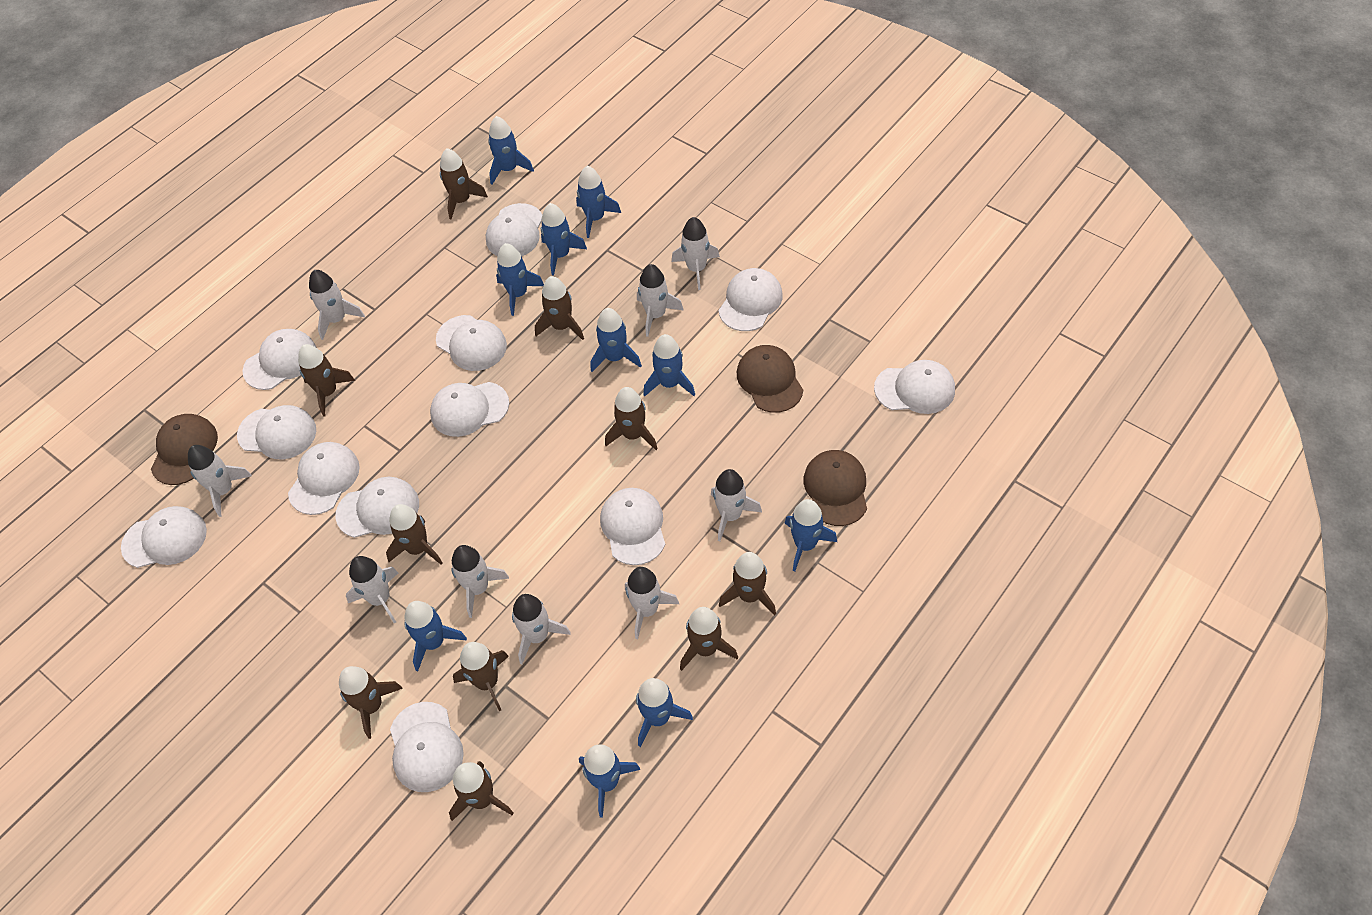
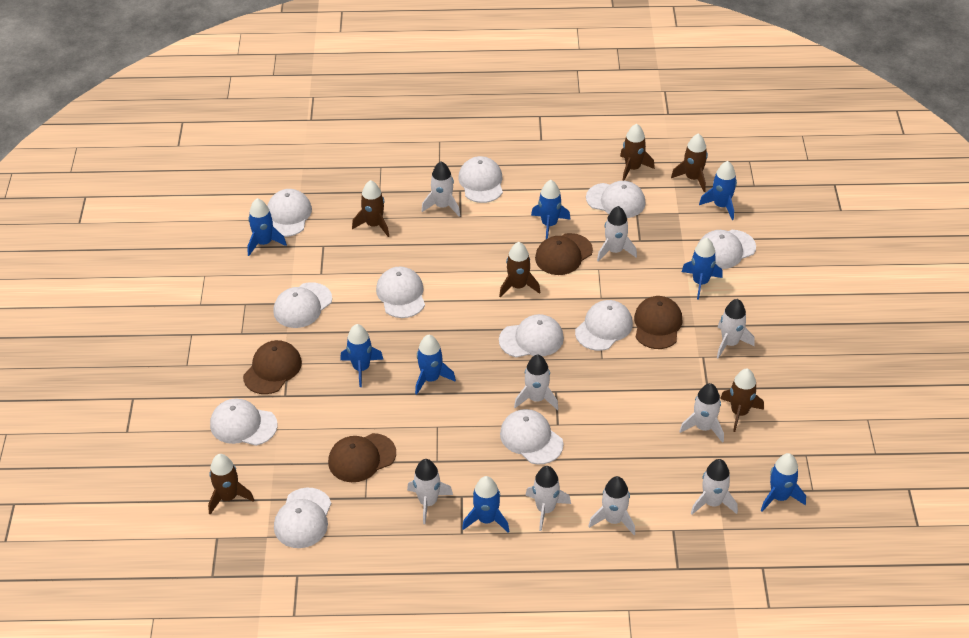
blue rocket: 10 -> 8
brown cap: 3 -> 4
brown rocket: 10 -> 6
white cap: 12 -> 11

